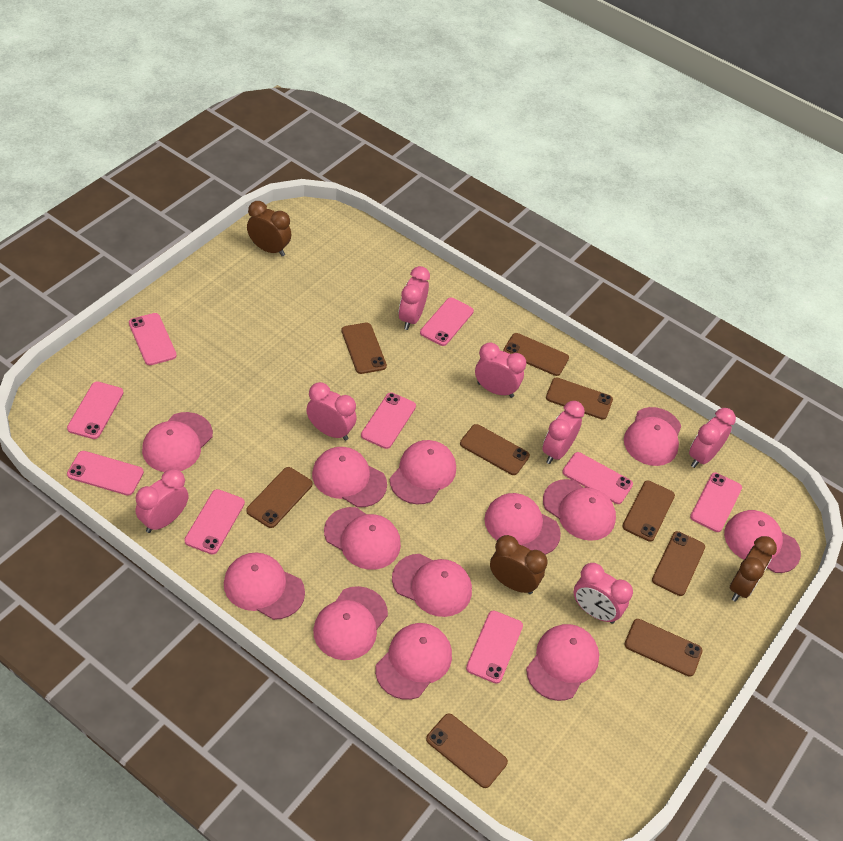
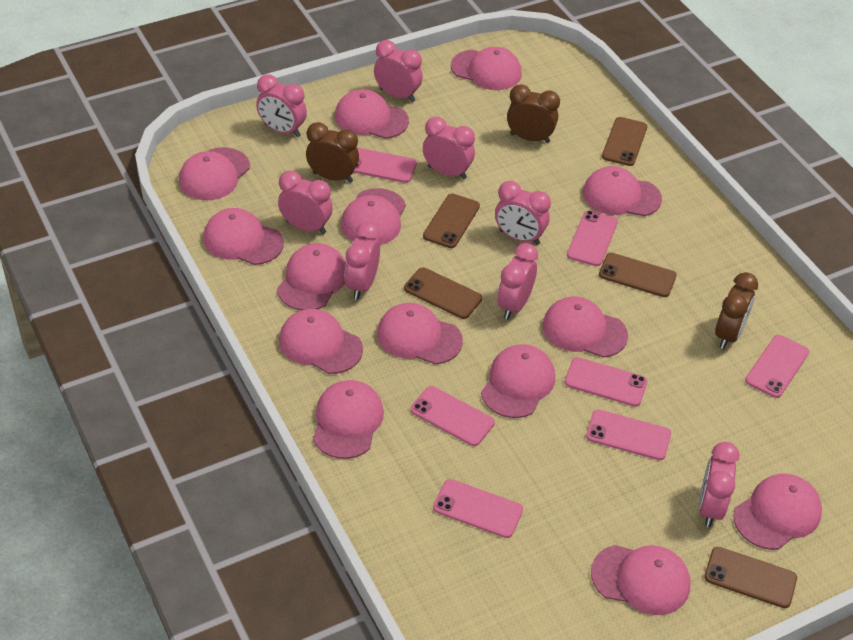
brown phone: 9 -> 5
pink cap: 13 -> 14
pink clock: 7 -> 8
pink phone: 9 -> 7

